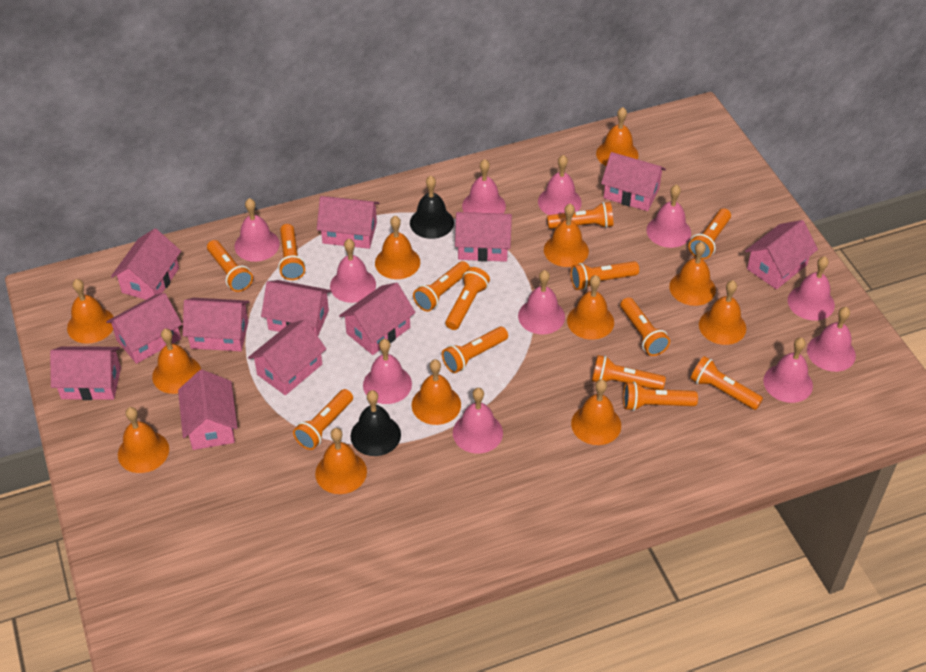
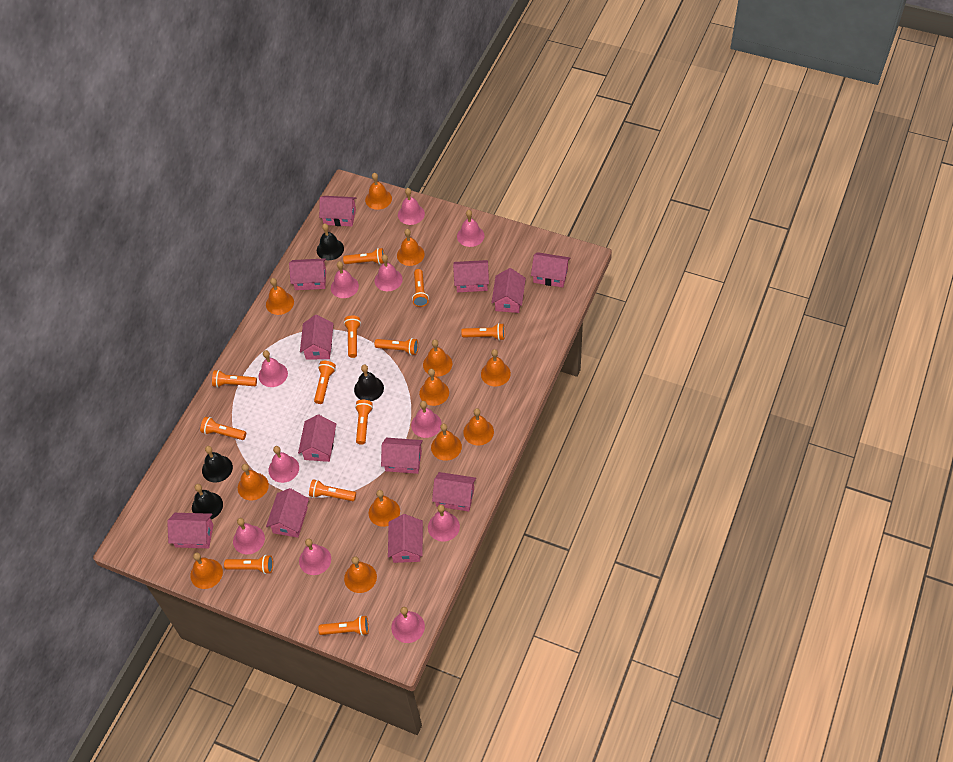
black bell: 2 -> 4
orange flashlight: 13 -> 12

